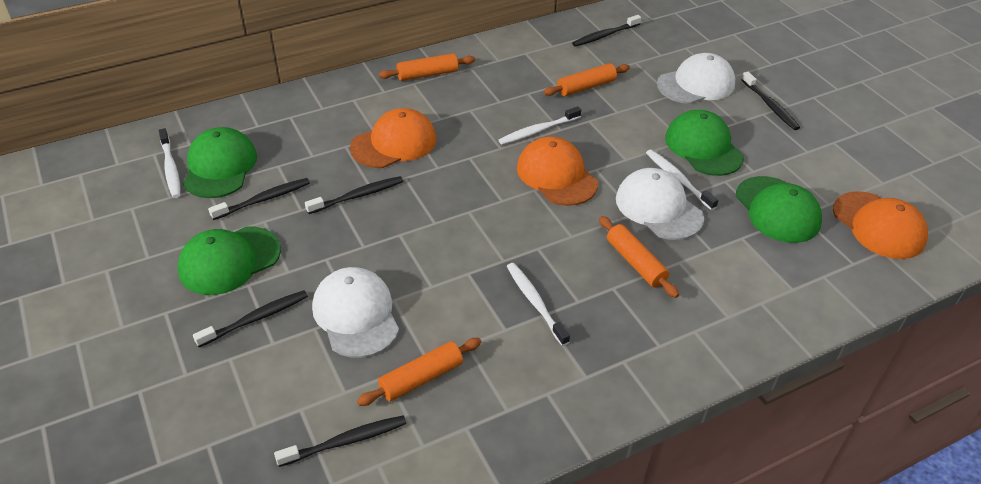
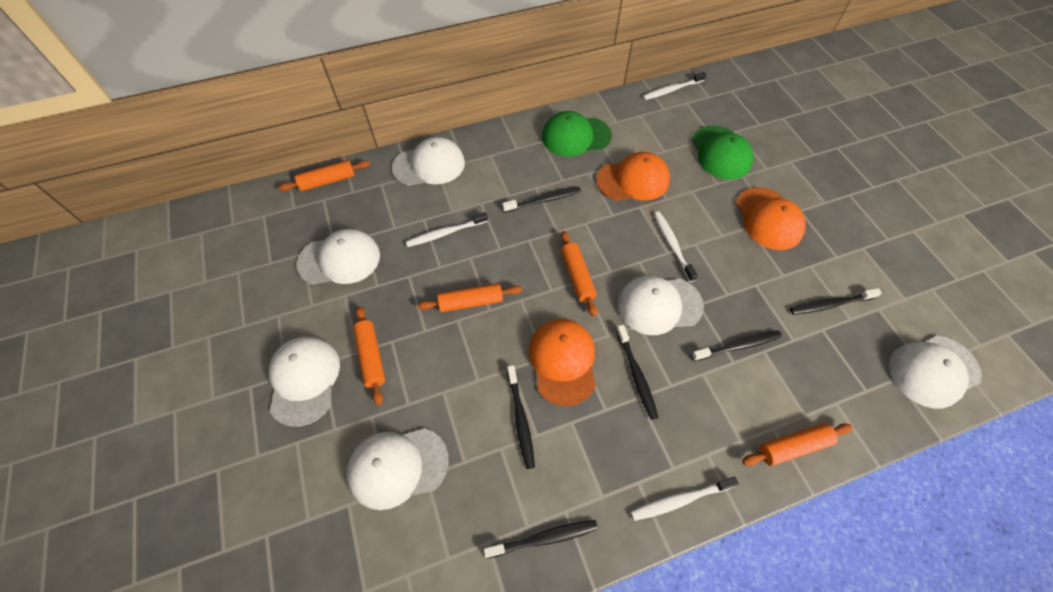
green cap: 4 -> 2
orange rolling pin: 4 -> 5
white cap: 3 -> 6

